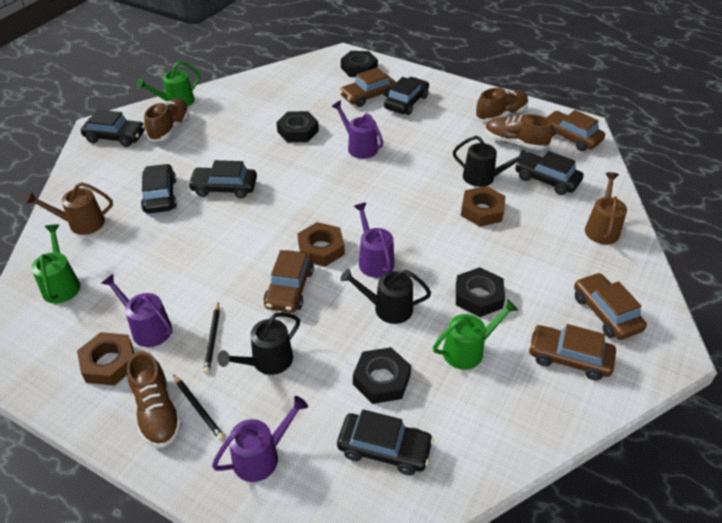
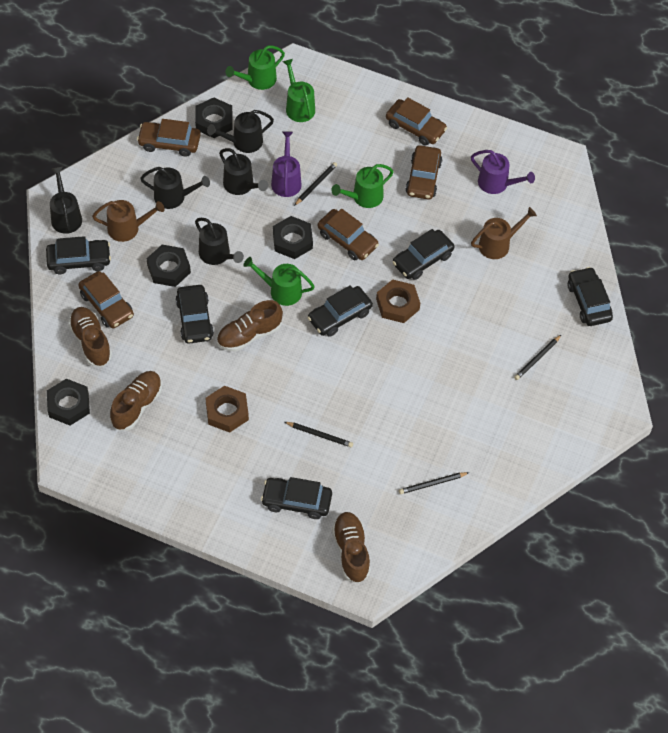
black pencil: 2 -> 4
black watering can: 3 -> 5
brown nut: 3 -> 2
green watering can: 3 -> 4
purple watering can: 4 -> 2

